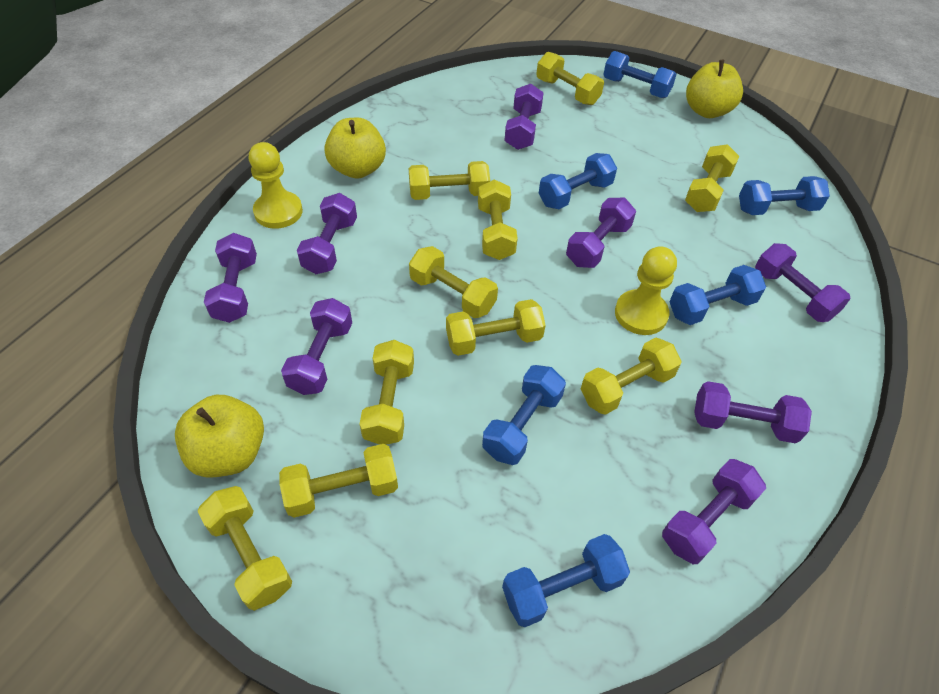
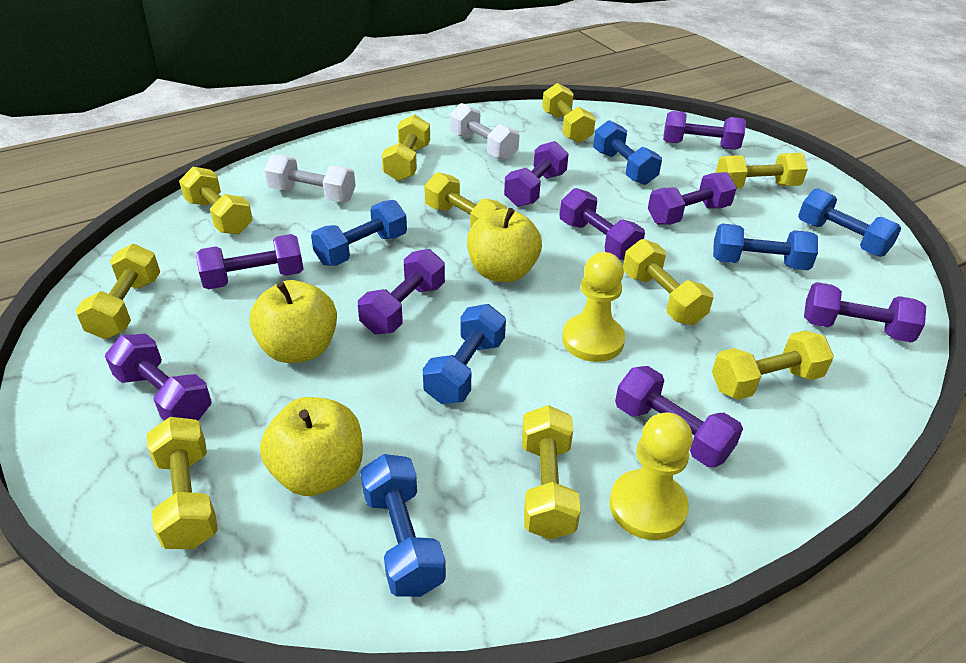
purple dumbbell: 8 -> 9
white dumbbell: 0 -> 2

